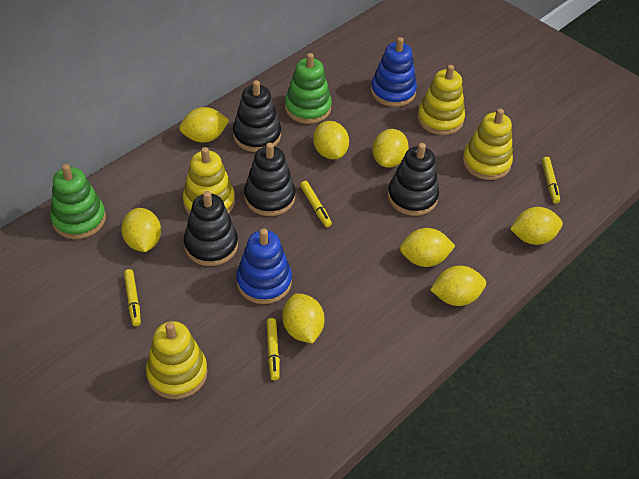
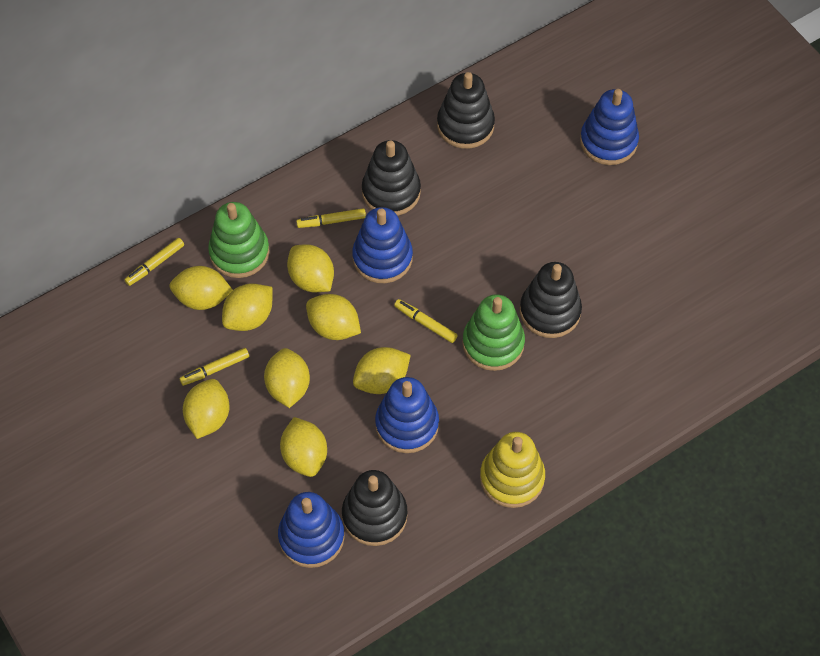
blue stacking toy: 2 -> 4
yellow stacking toy: 4 -> 1

